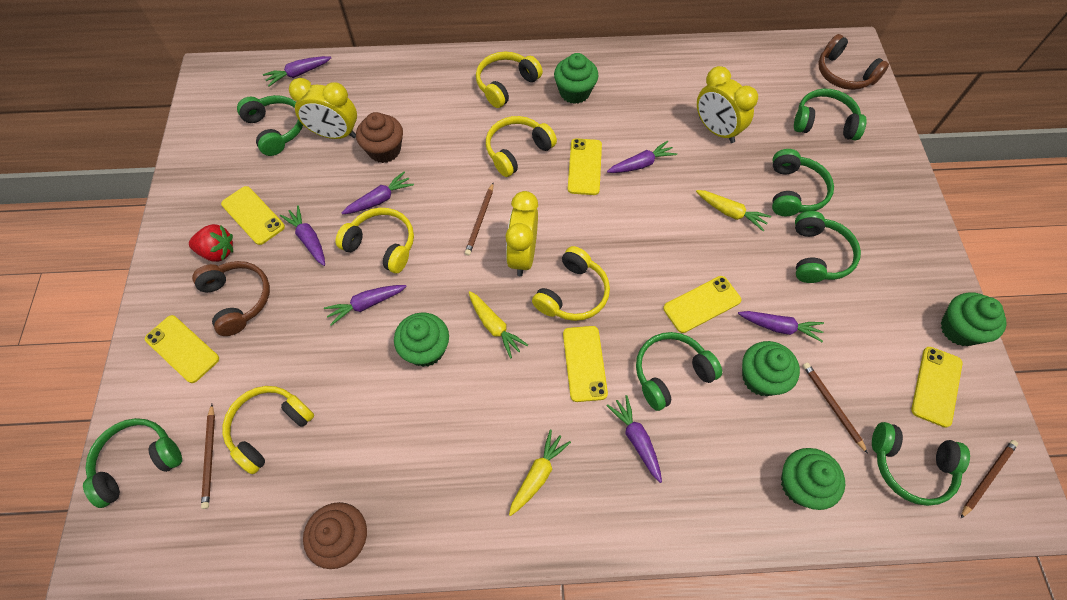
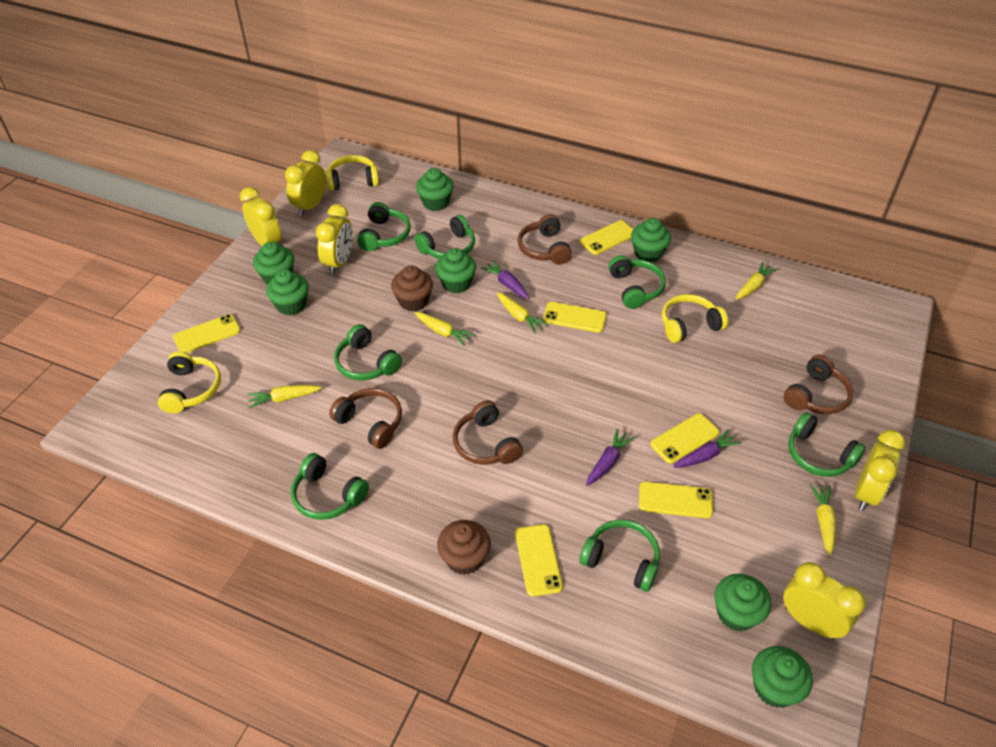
brown headphones: 2 -> 4
brown pencil: 4 -> 0
green cupcake: 5 -> 7
purple carrot: 7 -> 3
red strawberry: 1 -> 0
yellow carrot: 3 -> 5
yellow clock: 3 -> 5
yellow headphones: 5 -> 3

